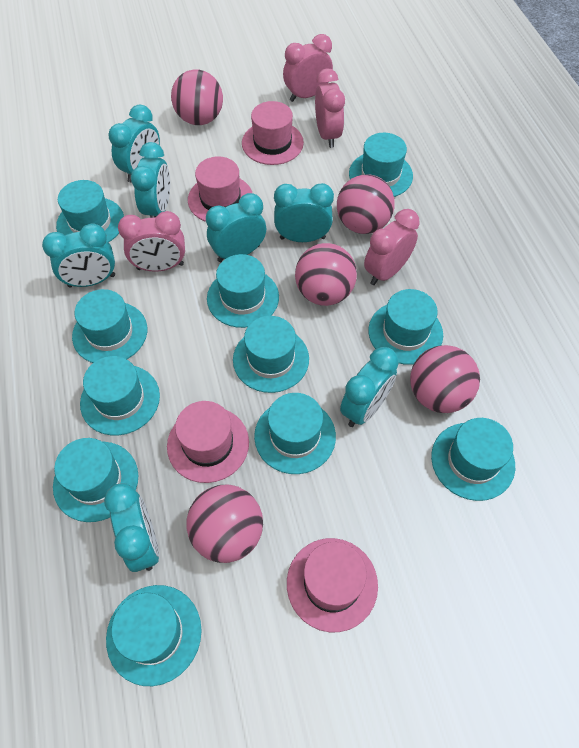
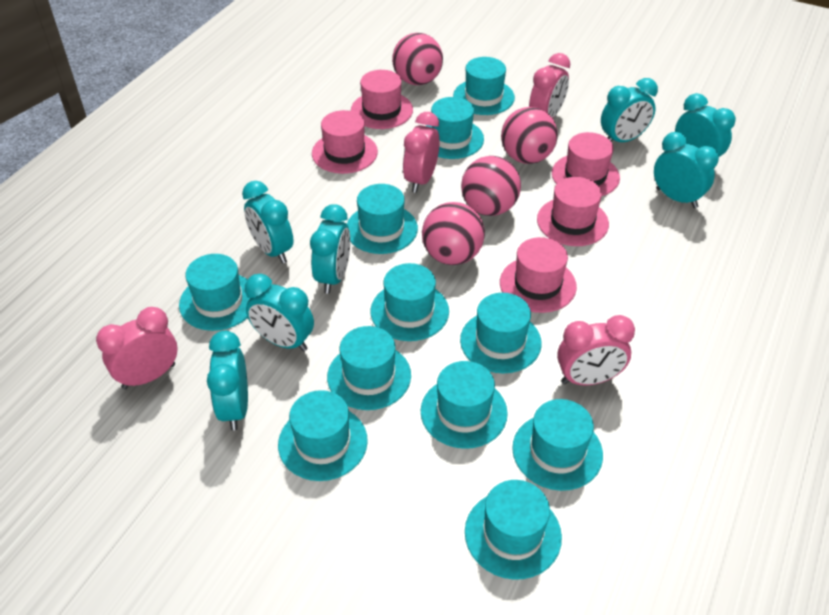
pink ball: 5 -> 4
pink hat: 4 -> 5

